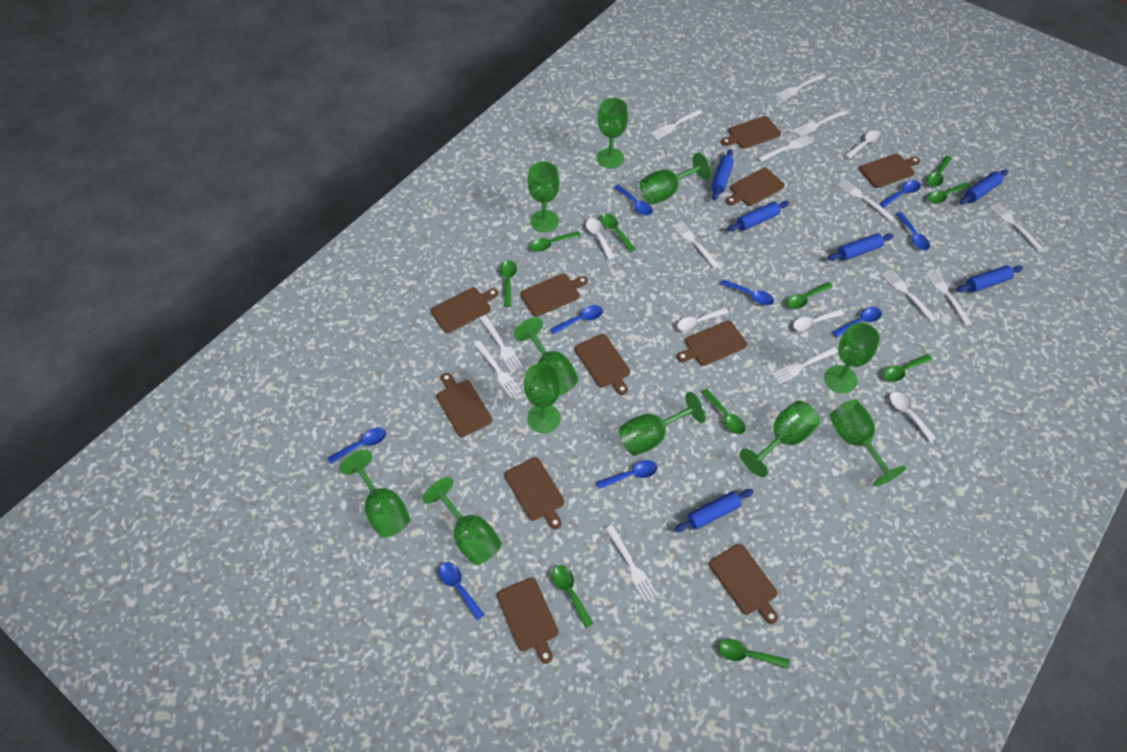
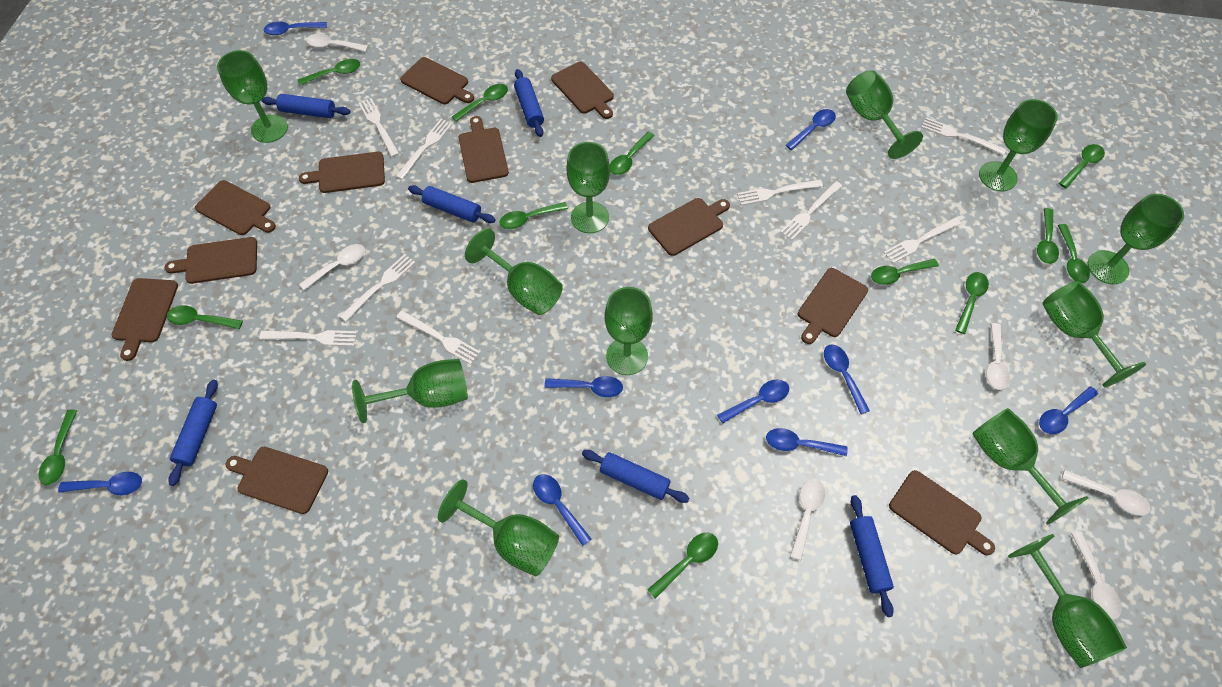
green goblet: 11 -> 12
green spoon: 10 -> 12
white fork: 13 -> 9
white spoon: 5 -> 6

